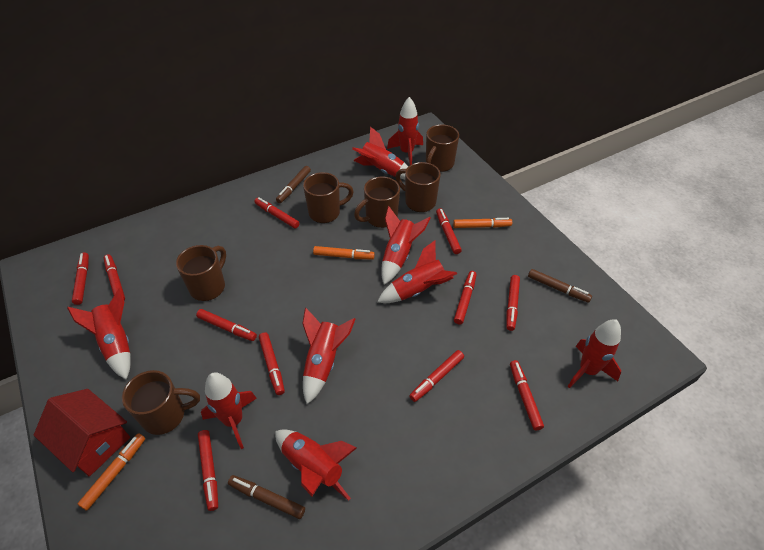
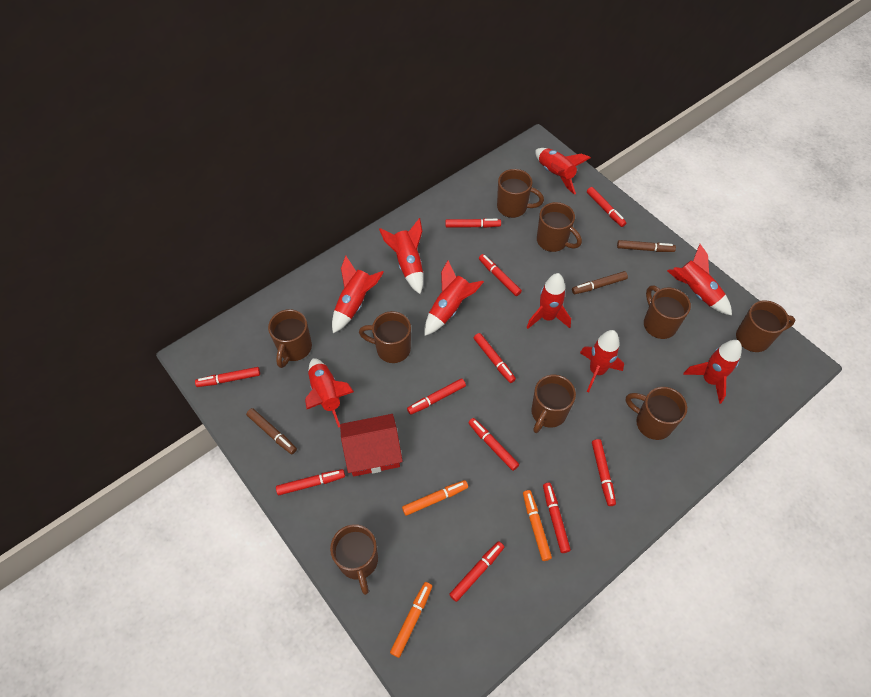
brown mug: 6 -> 9

